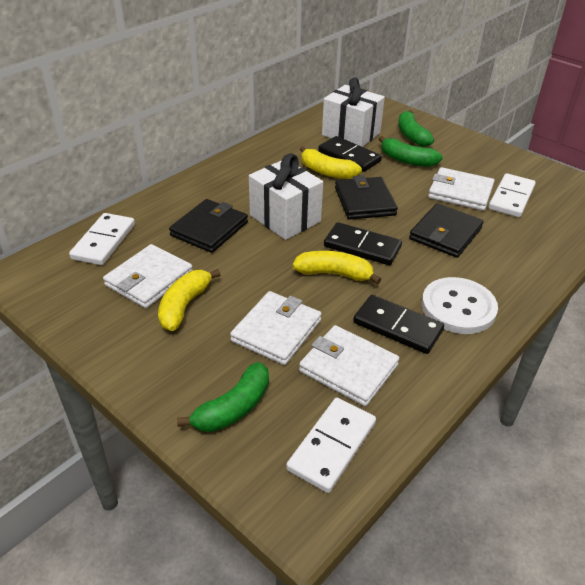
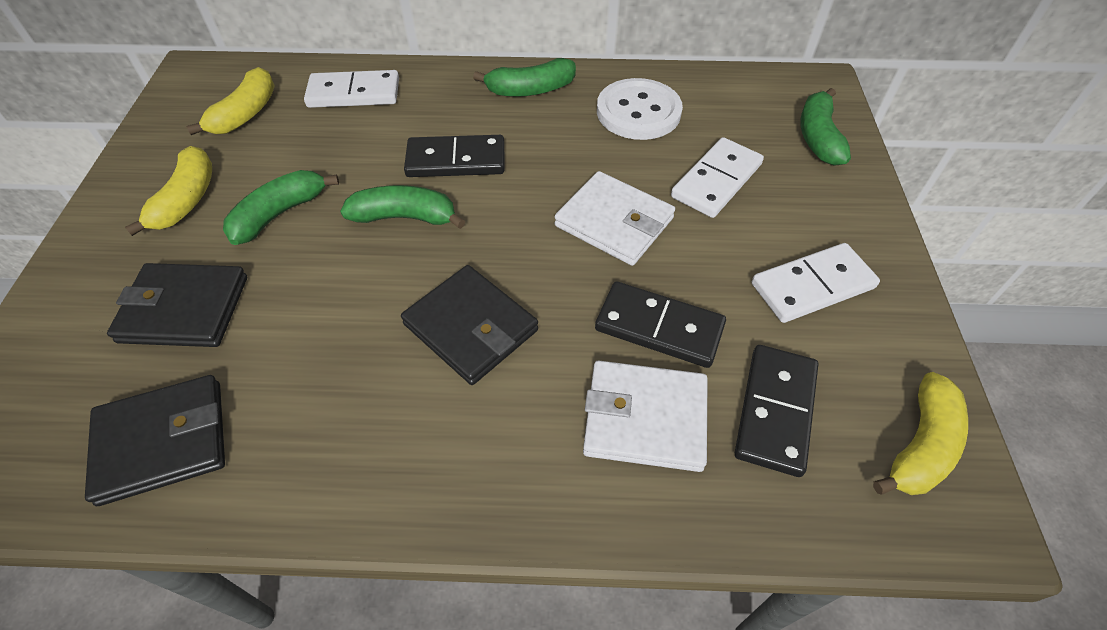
green banana: 3 -> 4
white gift: 2 -> 0
white wallet: 4 -> 2

